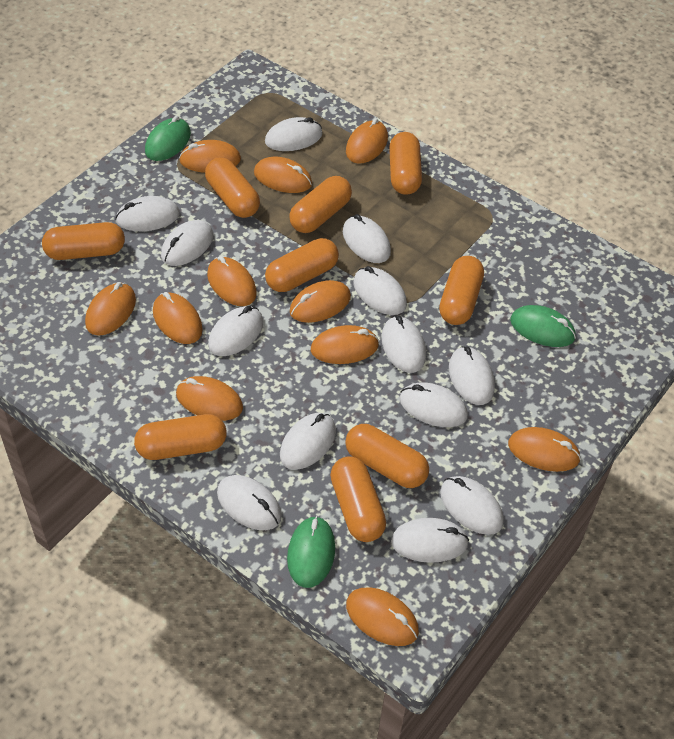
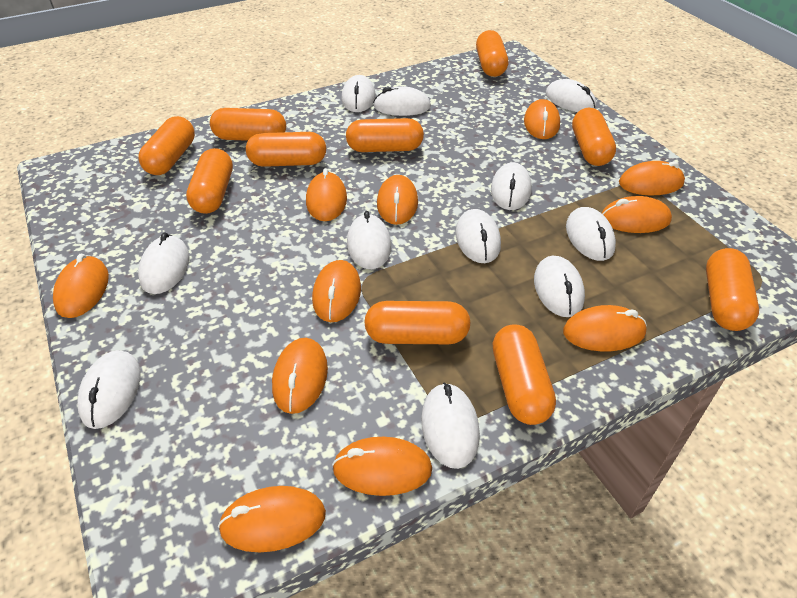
green mouse: 3 -> 0
orange capsule: 9 -> 10
white mouse: 13 -> 11

